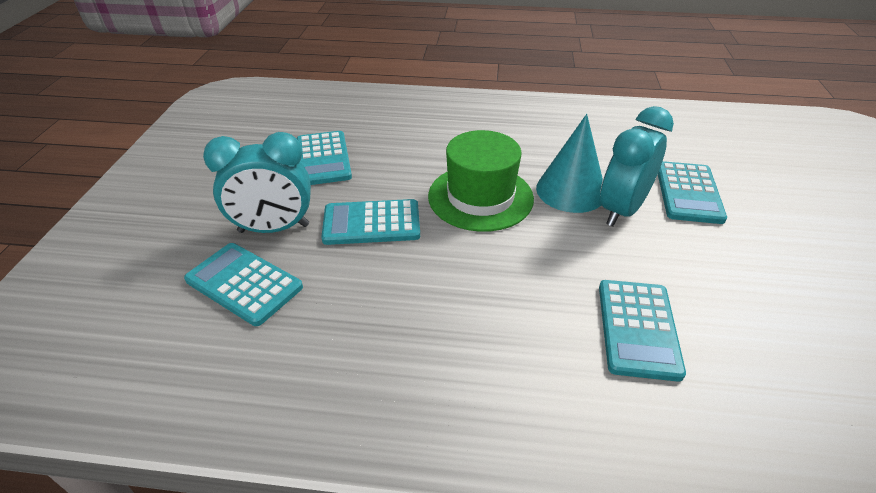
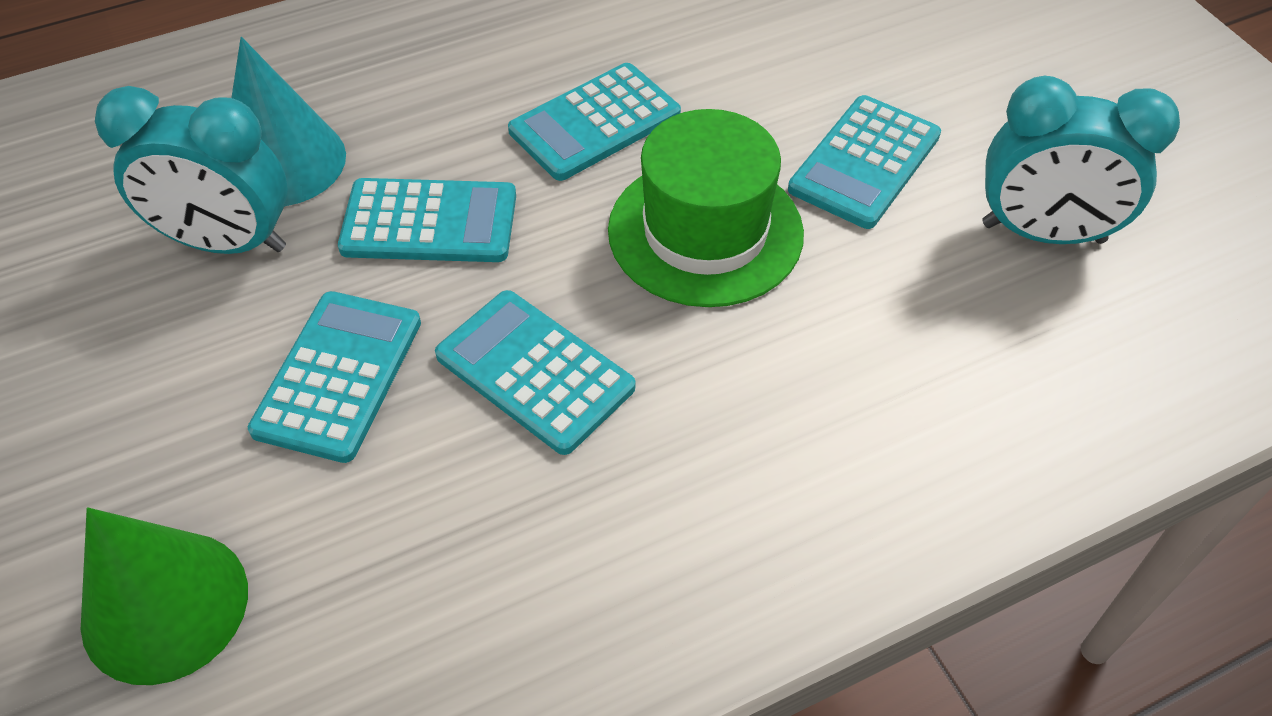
green cone: 0 -> 1

